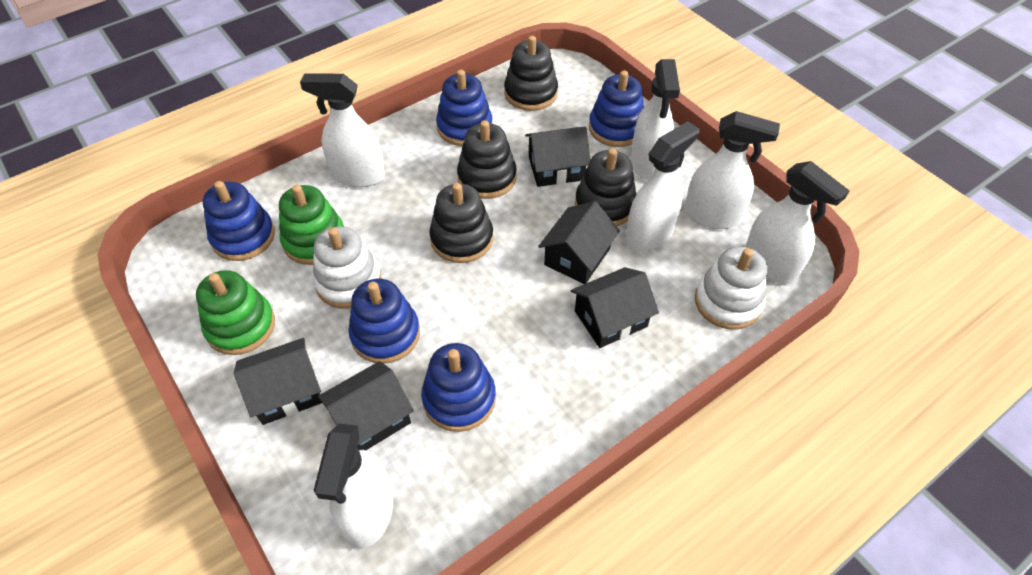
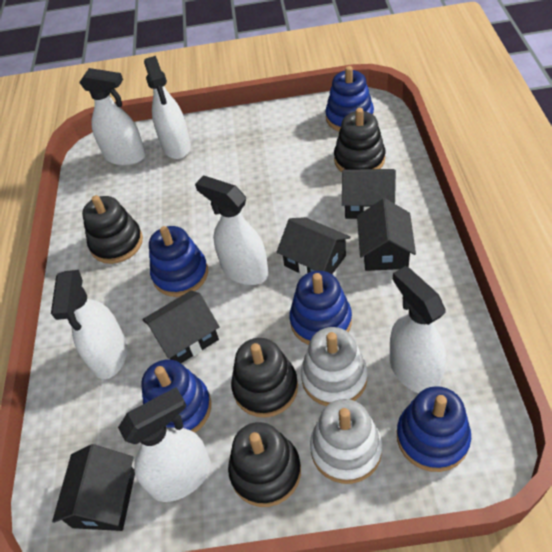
green stacking toy: 2 -> 0

